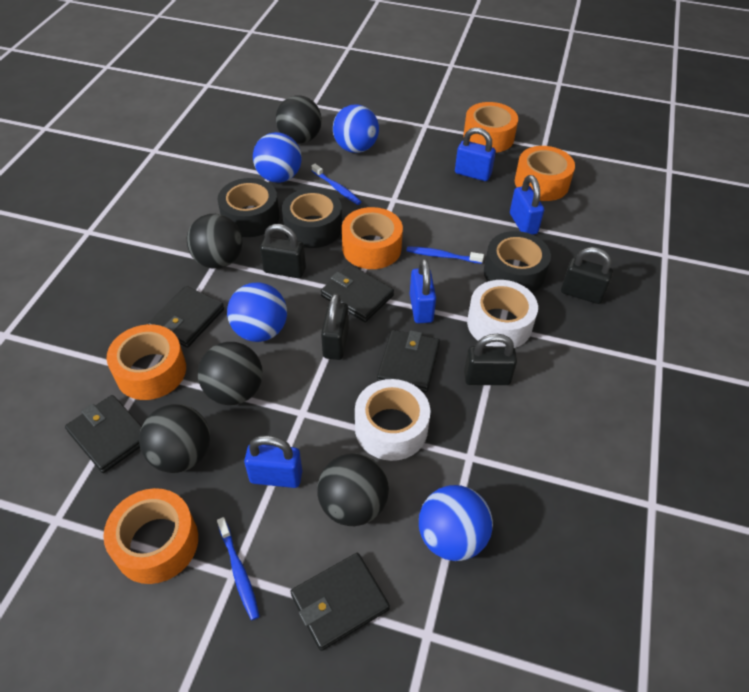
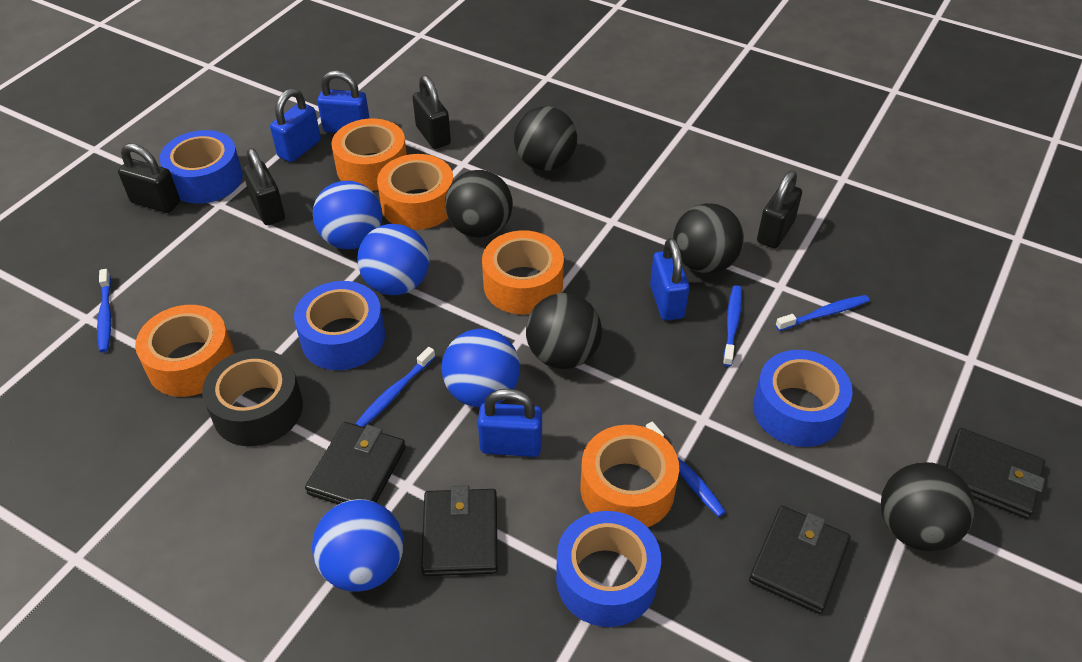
black tape: 3 -> 1
black wallet: 5 -> 4
blue tape: 0 -> 4
blue toothbrush: 3 -> 5
white tape: 2 -> 0

